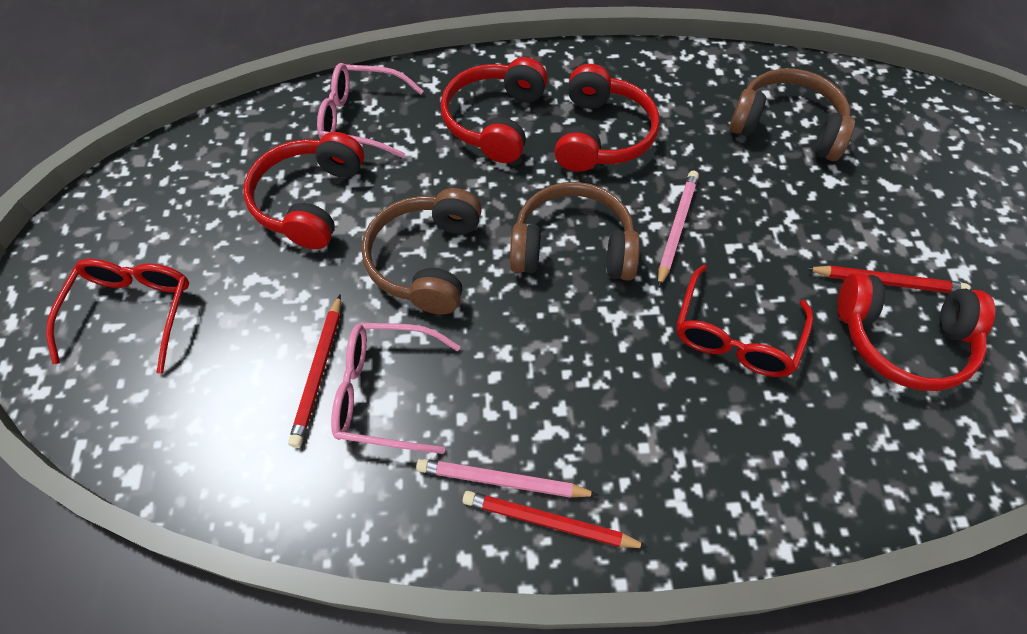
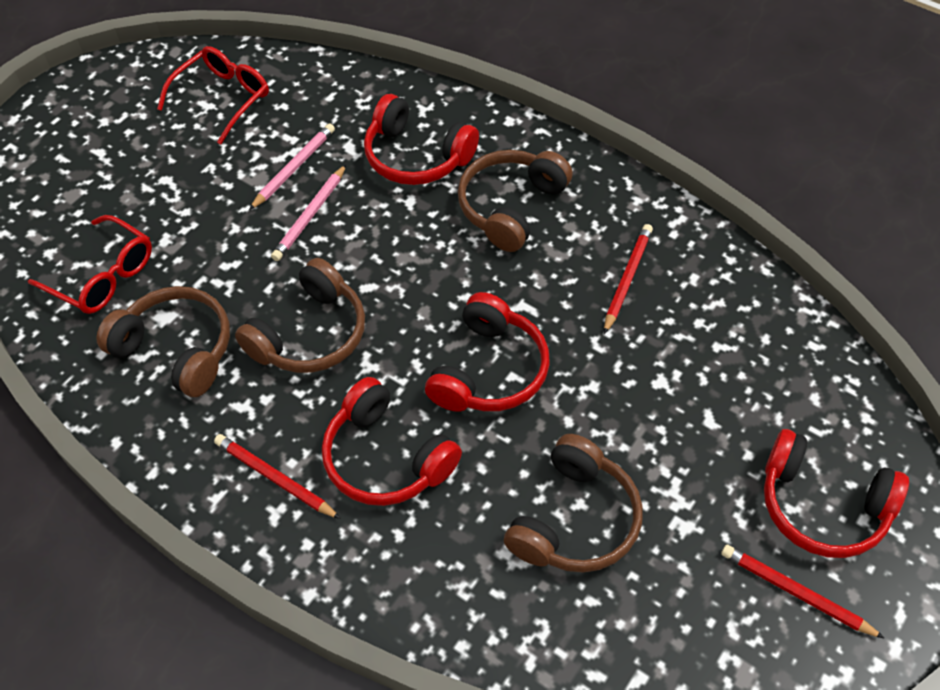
brown headphones: 3 -> 4
pink glasses: 2 -> 0

